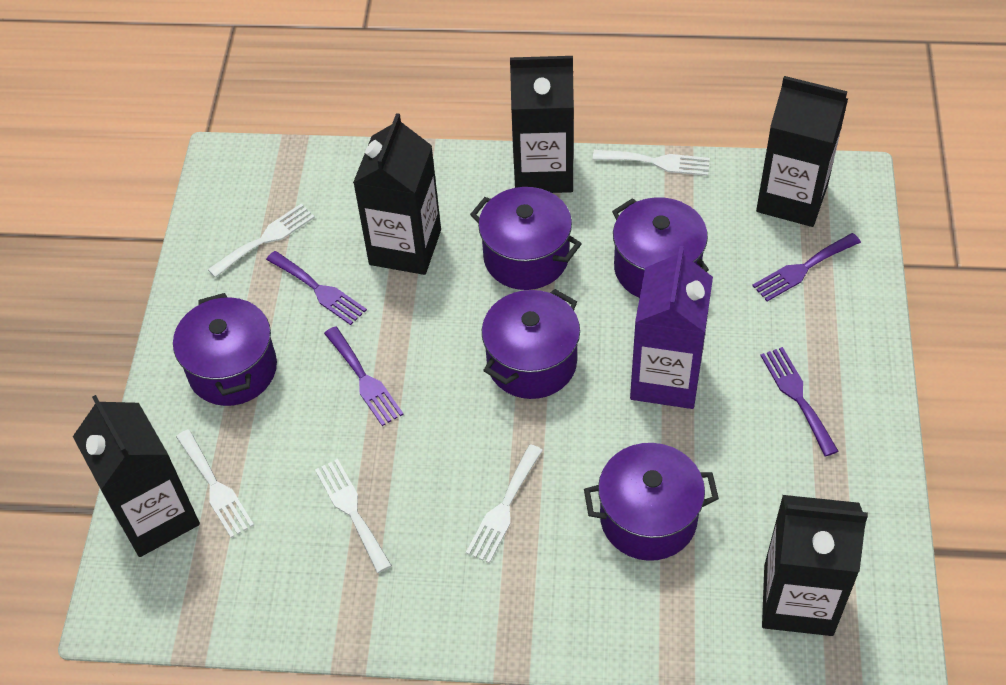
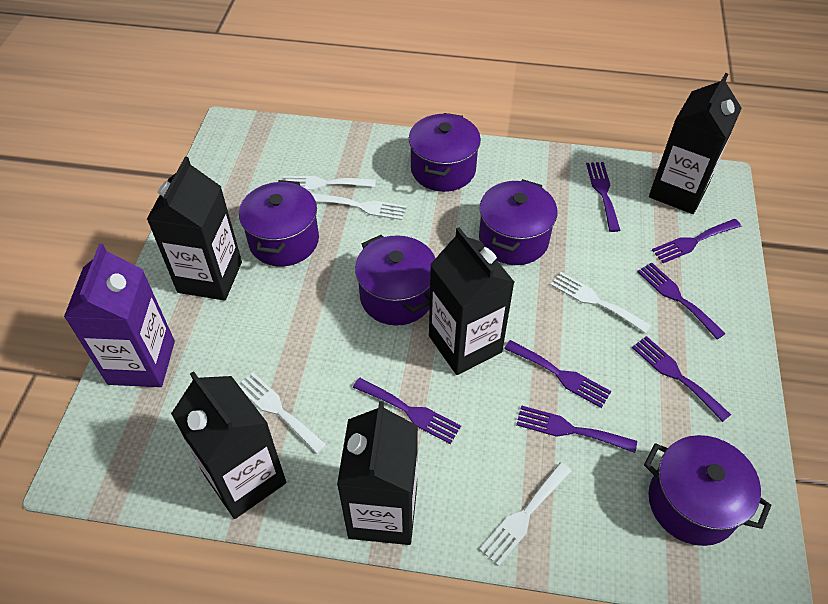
purple fork: 4 -> 7

